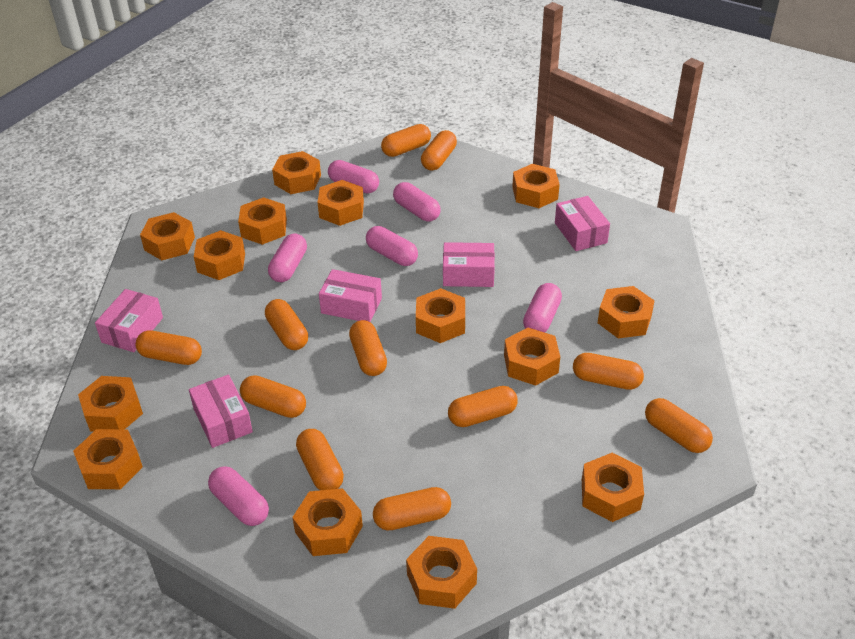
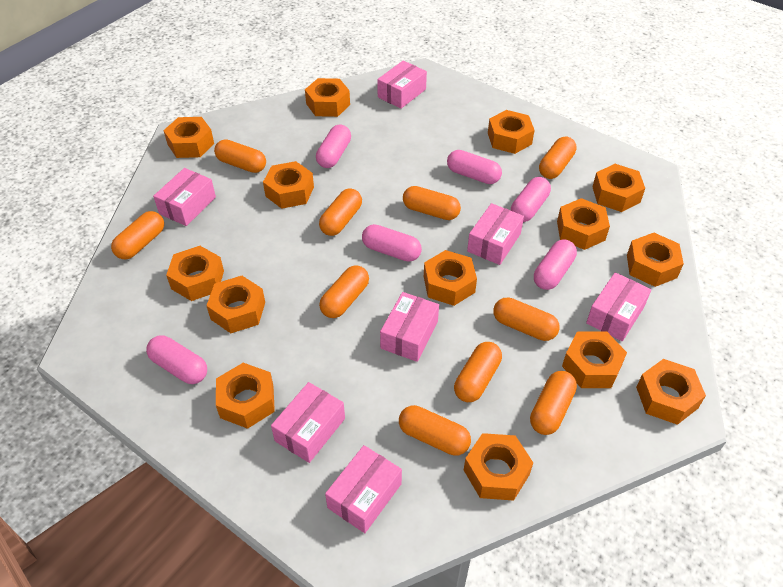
orange capsule: 11 -> 10
pink box: 5 -> 7

